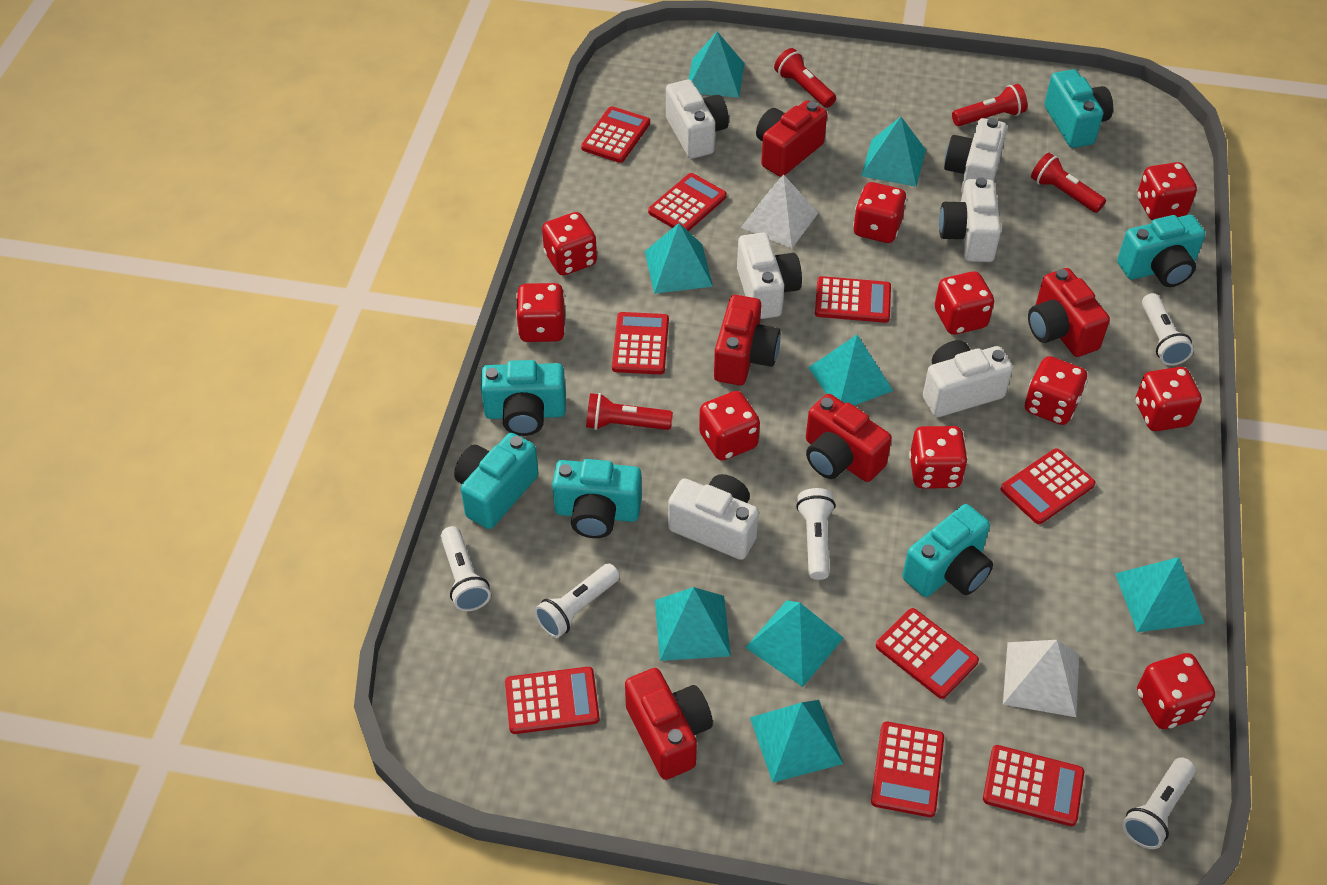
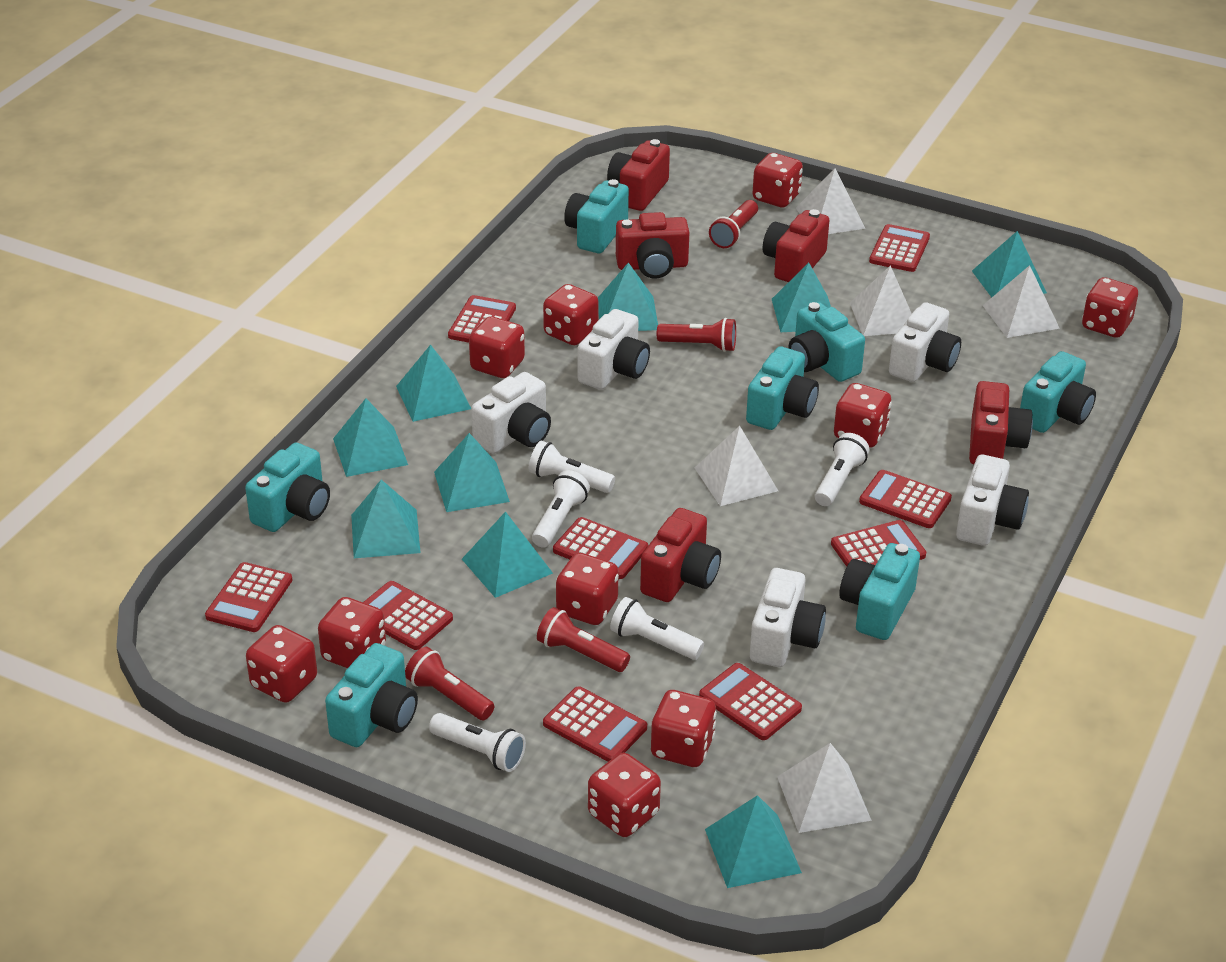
turquoise camera: 6 -> 7
turquoise pyramid: 8 -> 9
white camera: 6 -> 5
white pyramid: 2 -> 5

